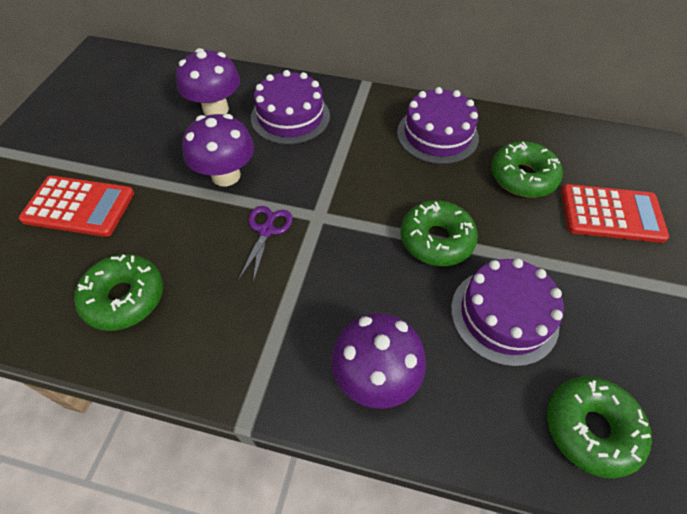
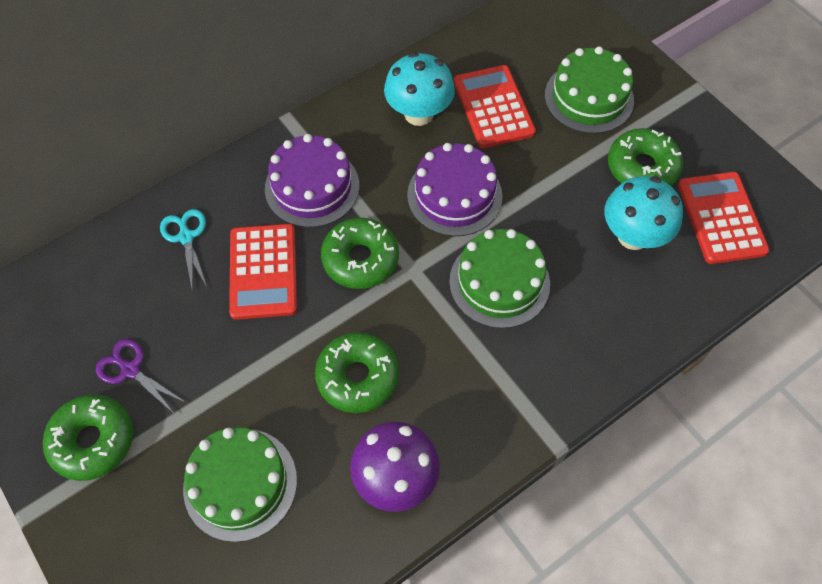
green cake: 0 -> 3
purple cake: 3 -> 2
purple mushroom: 3 -> 1
red calculator: 2 -> 3
turquoise mushroom: 0 -> 2
turquoise scissors: 0 -> 1

